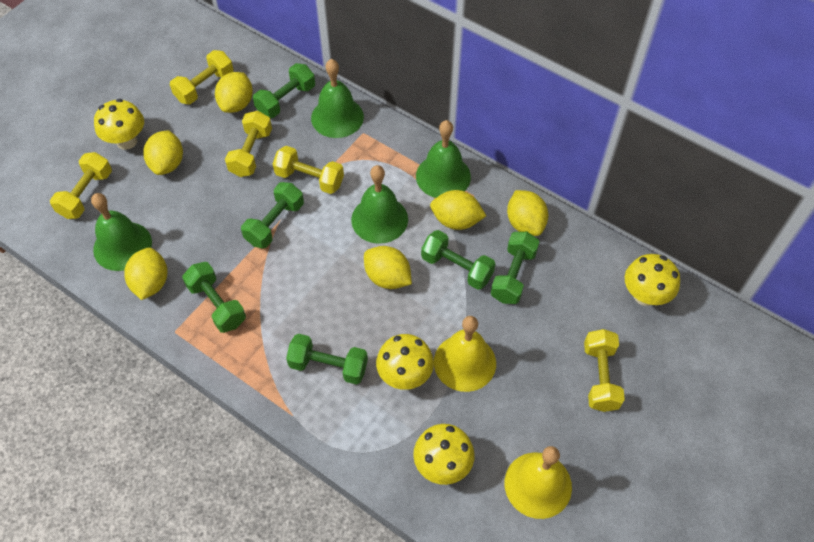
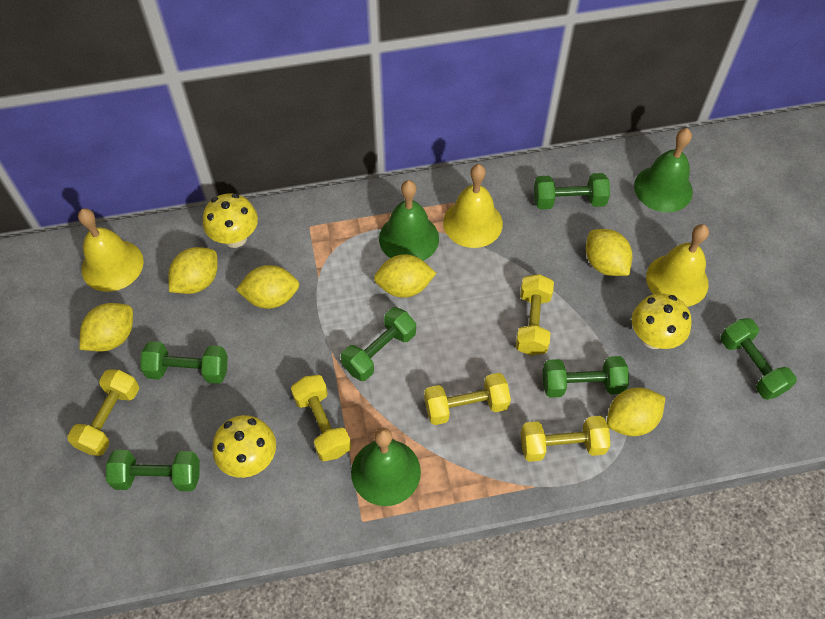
green bell: 4 -> 3
yellow bell: 2 -> 3
yellow mushroom: 4 -> 3

